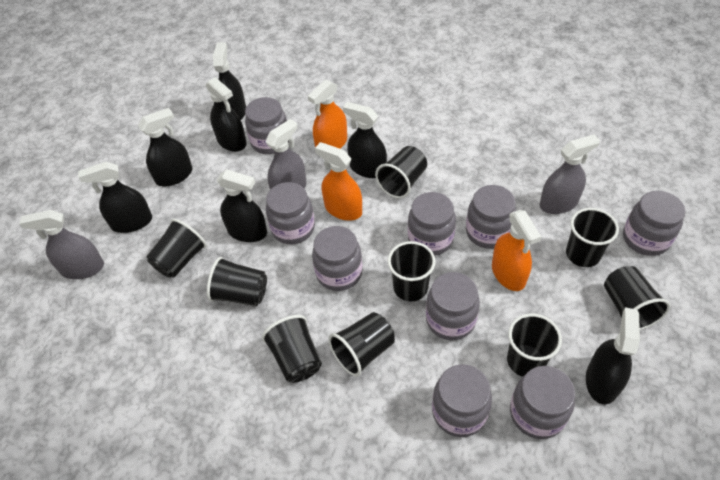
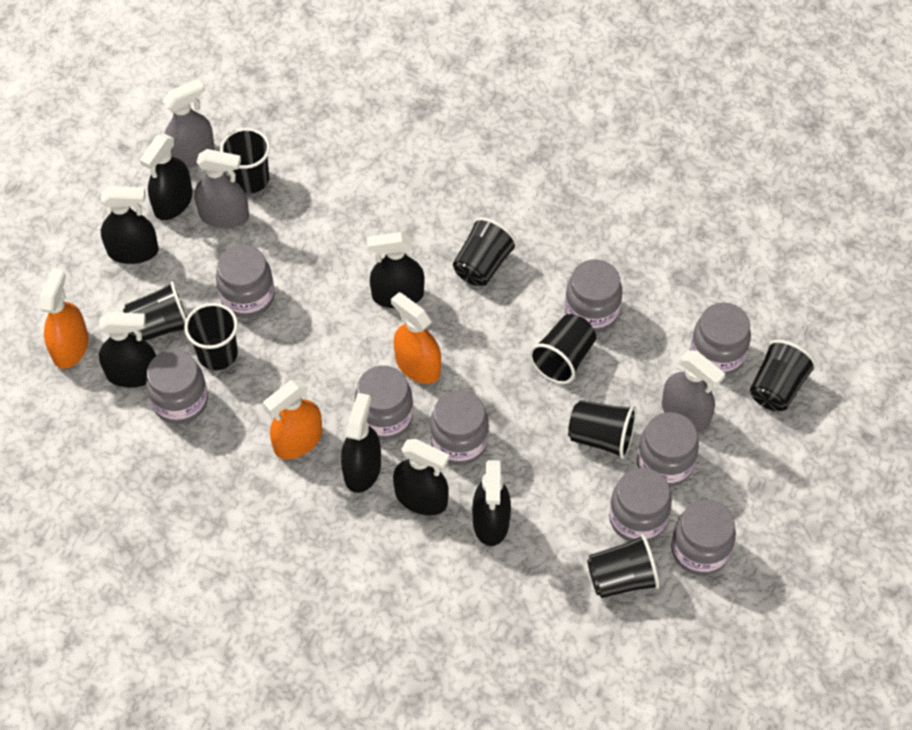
black cup: 9 -> 8

